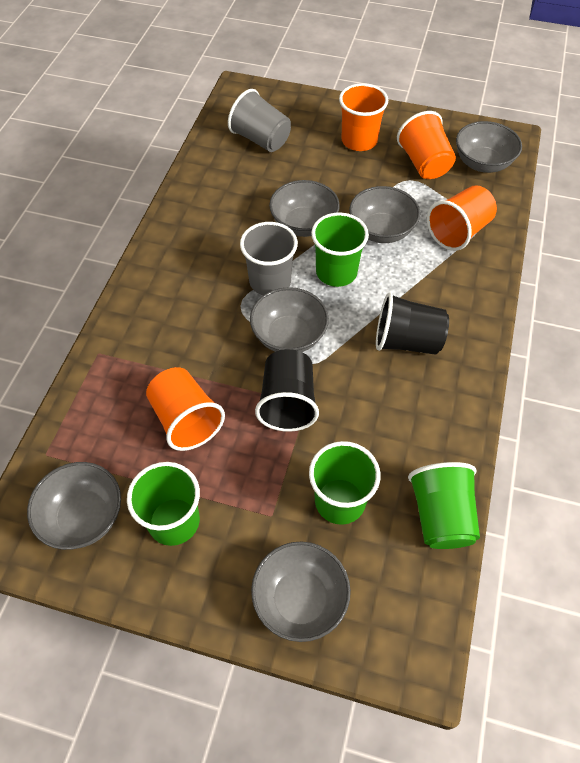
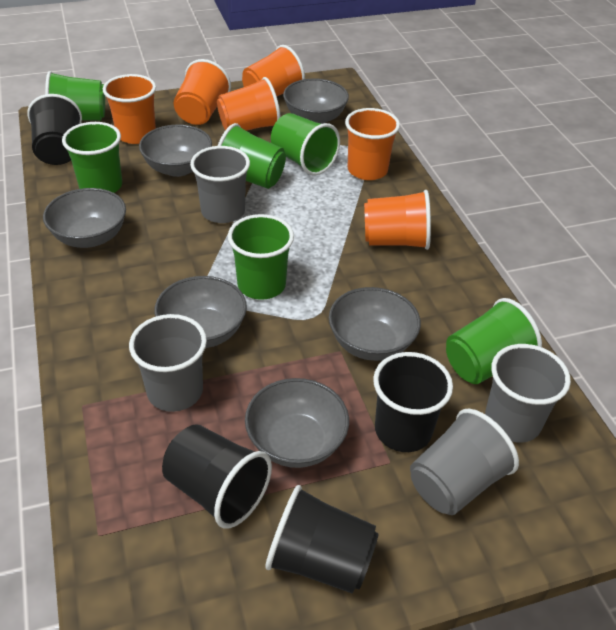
black cup: 2 -> 4
green cup: 4 -> 6
grey cup: 2 -> 4
orange cup: 4 -> 6

